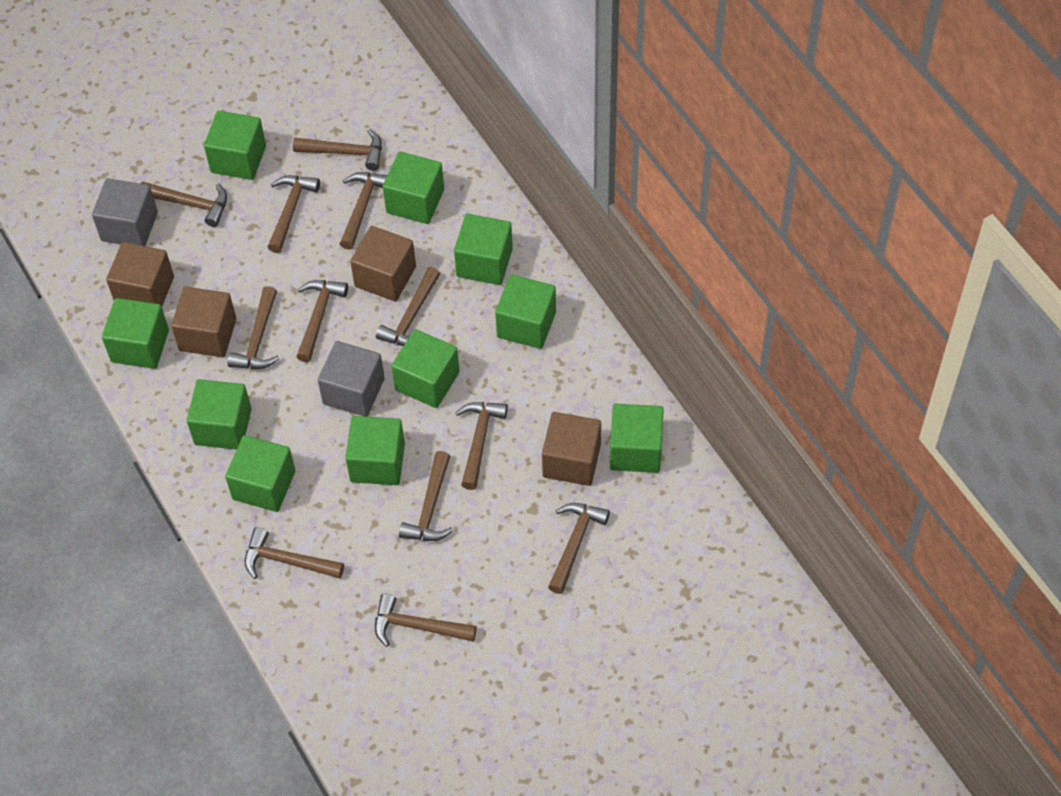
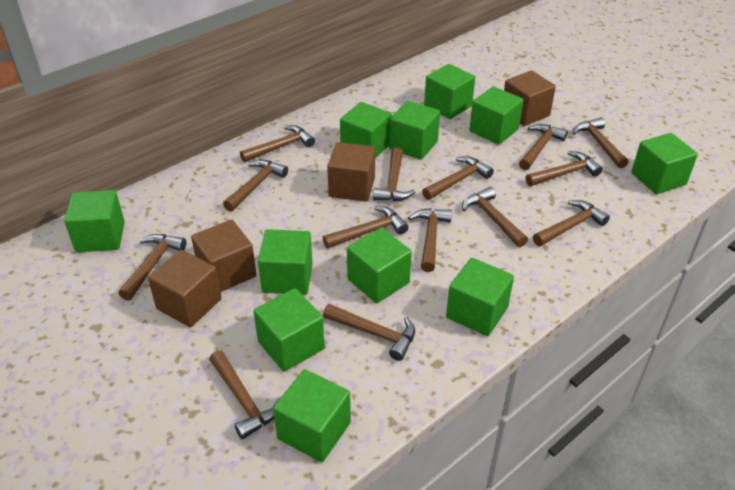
brown hammer: 12 -> 14
green cube: 10 -> 11
grey cube: 2 -> 0

